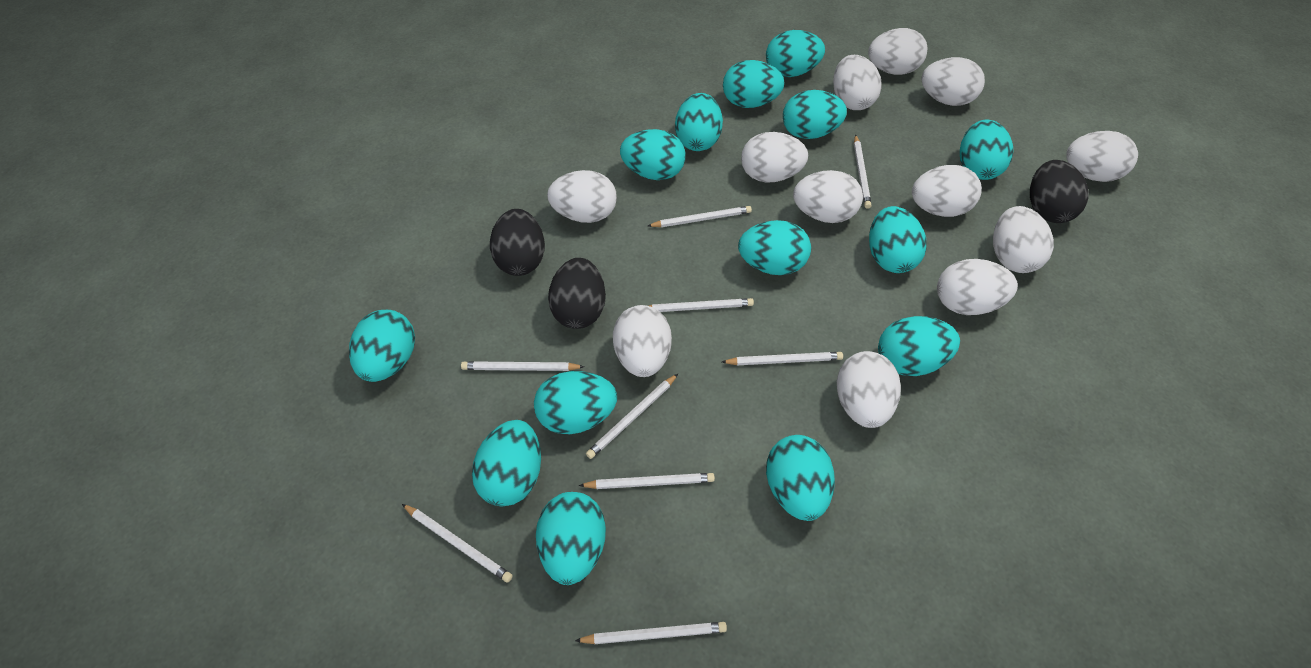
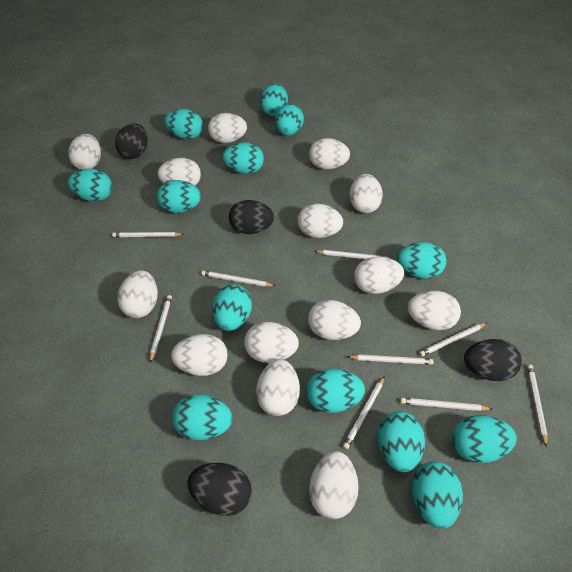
black egg: 3 -> 4
turquoise egg: 14 -> 13
white egg: 12 -> 14

